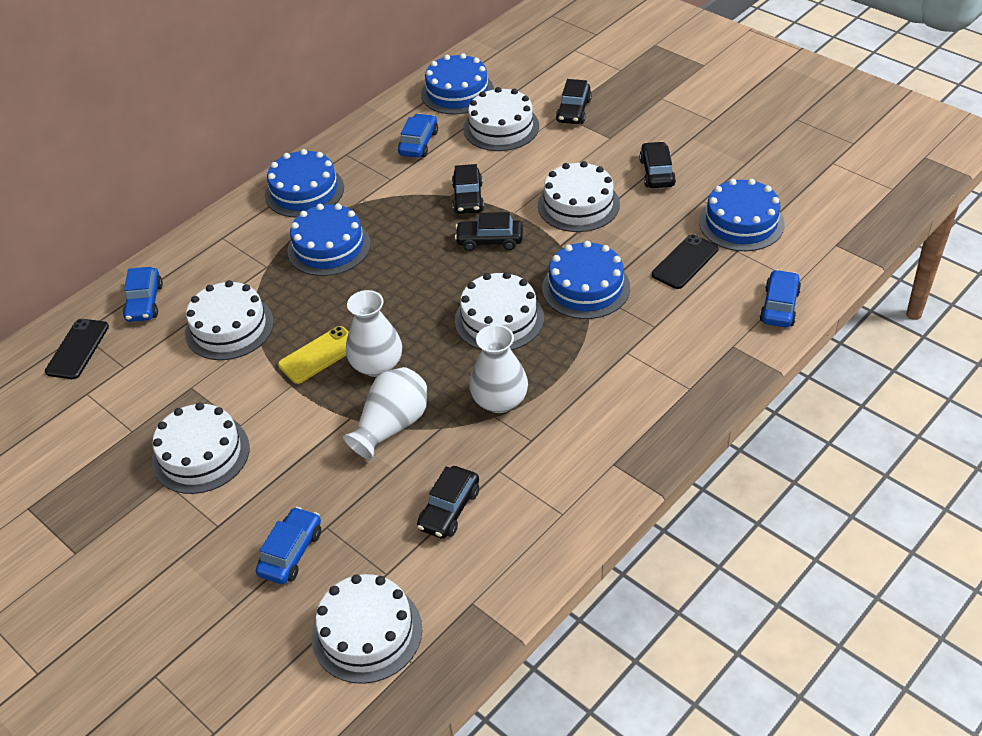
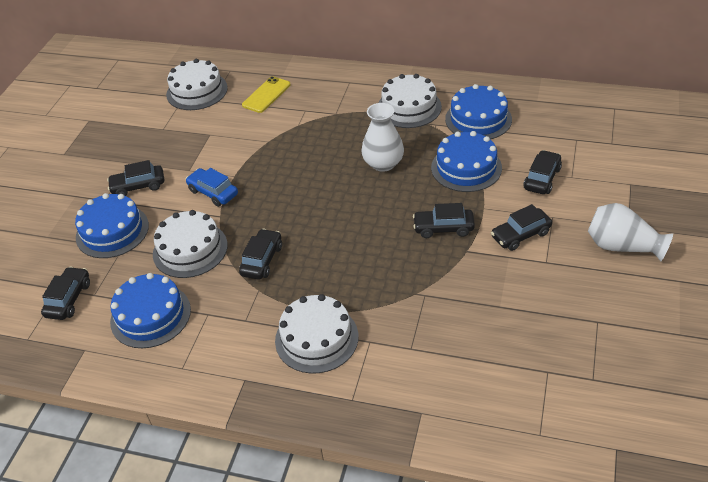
black car: 5 -> 6
black phone: 2 -> 0
blue cake: 5 -> 4
blue car: 4 -> 1
white cake: 6 -> 4
white vase: 3 -> 2

